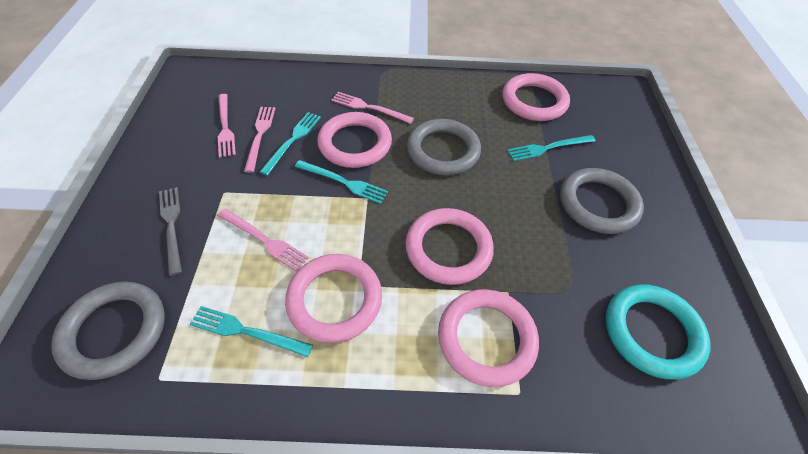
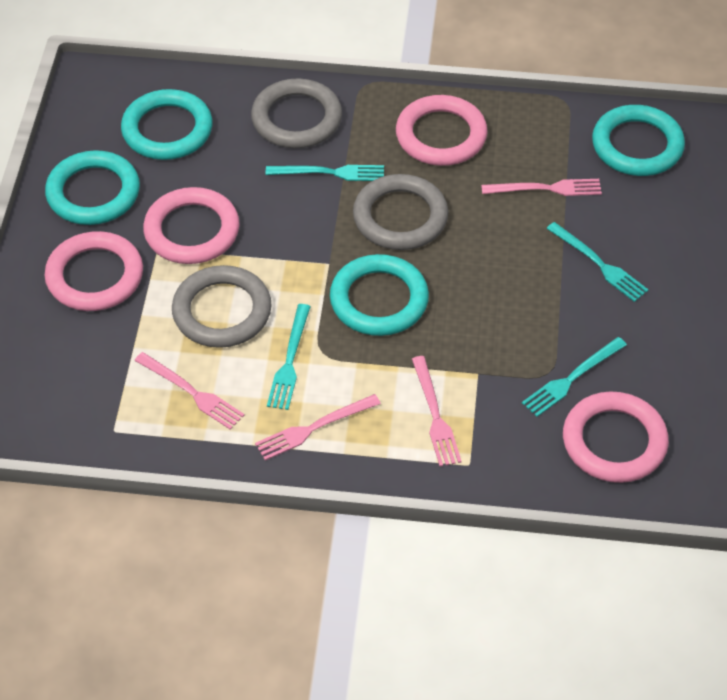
grey fork: 1 -> 0
pink ring: 5 -> 4
turquoise ring: 1 -> 4

